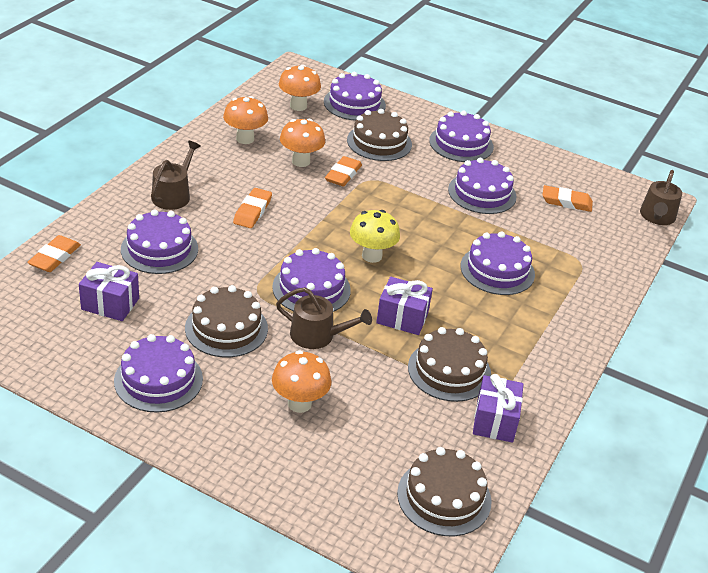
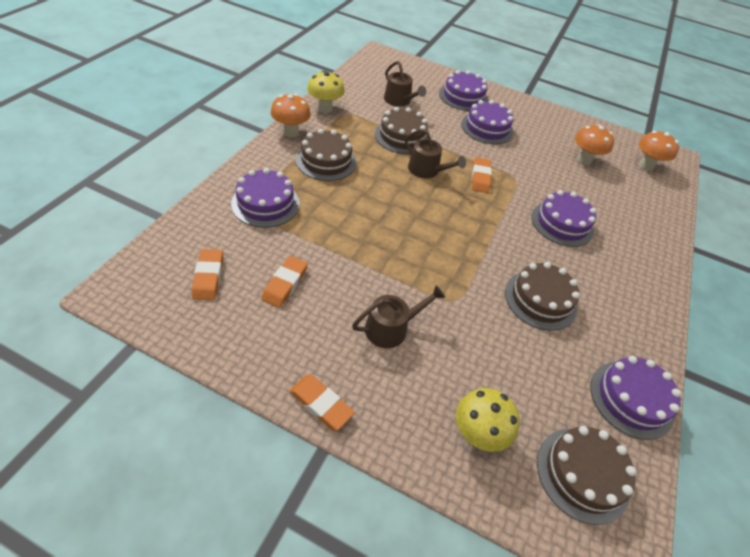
orange mushroom: 4 -> 3
purple cake: 7 -> 5
purple gift: 3 -> 0
yellow mushroom: 1 -> 2

